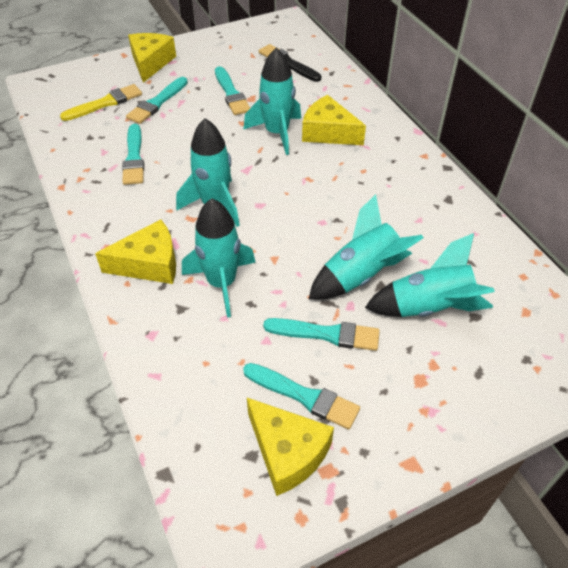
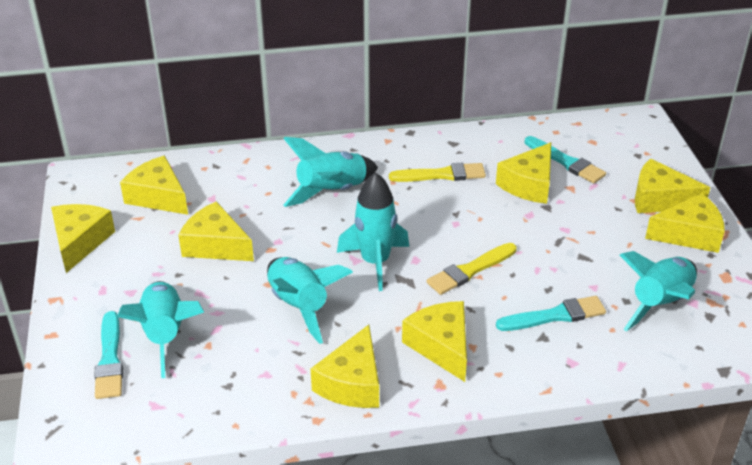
black brush: 1 -> 0
turquoise brush: 5 -> 3
yellow brush: 1 -> 2
yellow cheese: 4 -> 8

